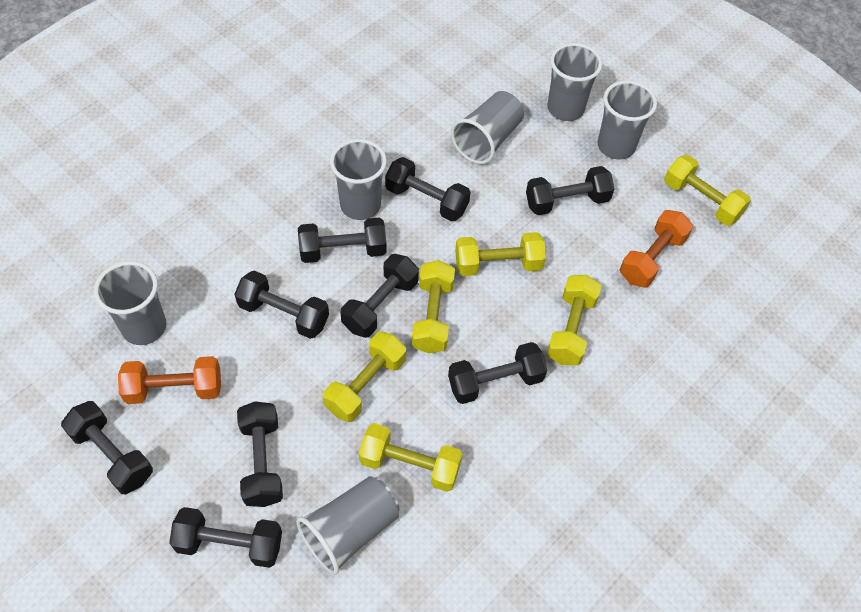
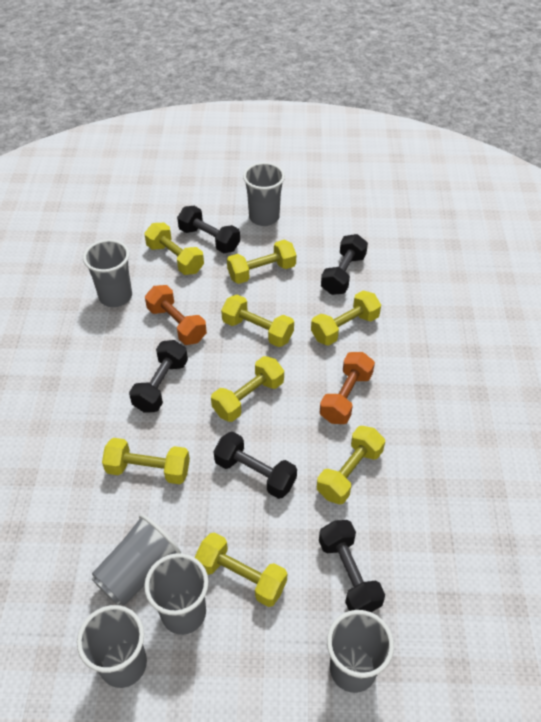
black dumbbell: 9 -> 5
yellow dumbbell: 6 -> 8

